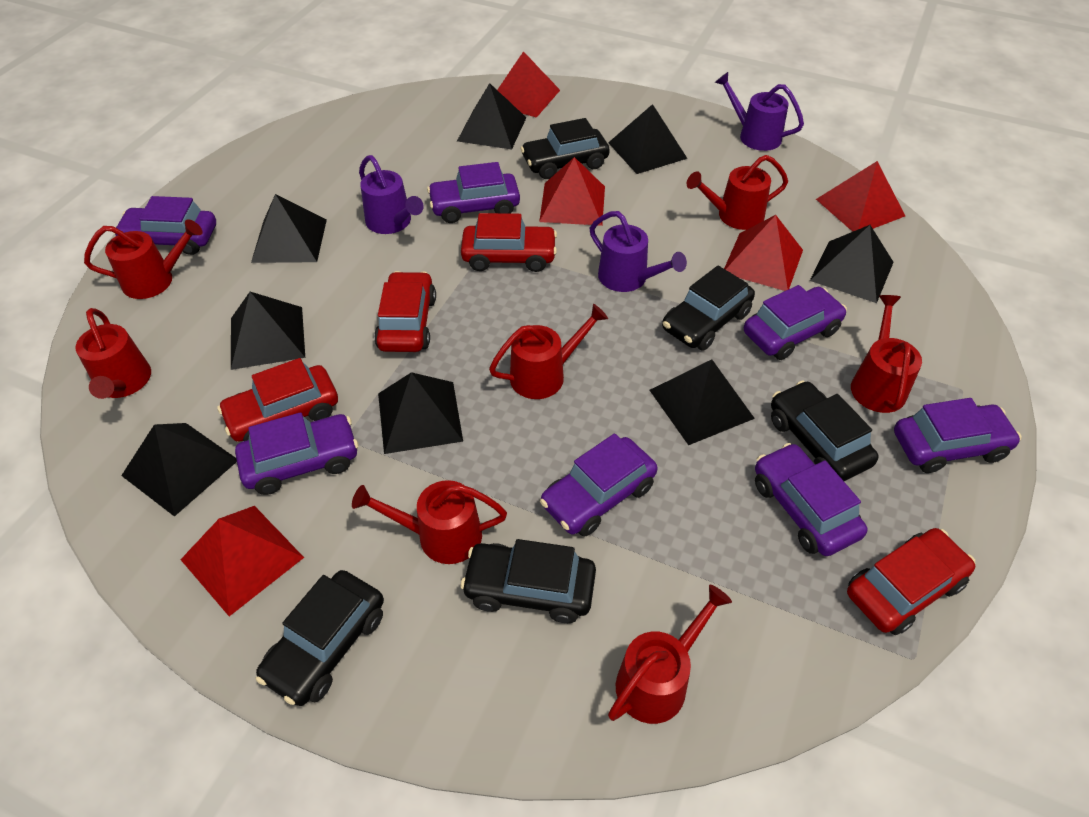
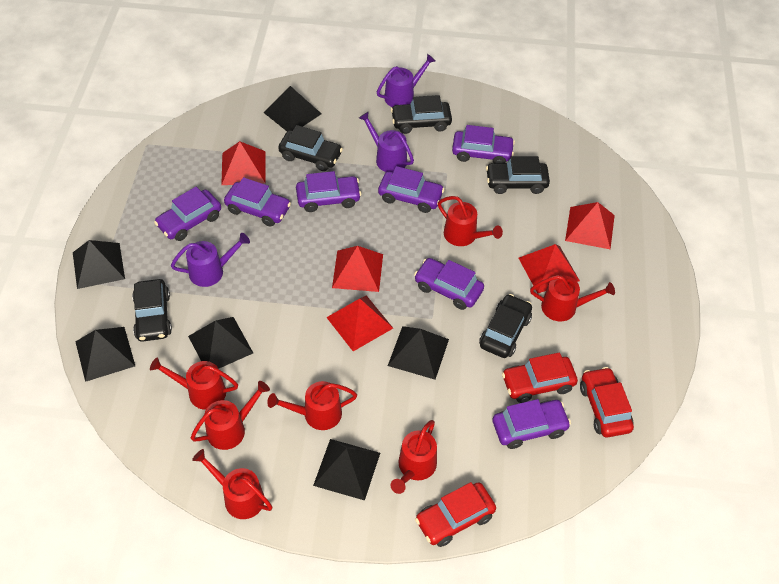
black pyramid: 8 -> 6
red car: 4 -> 3

